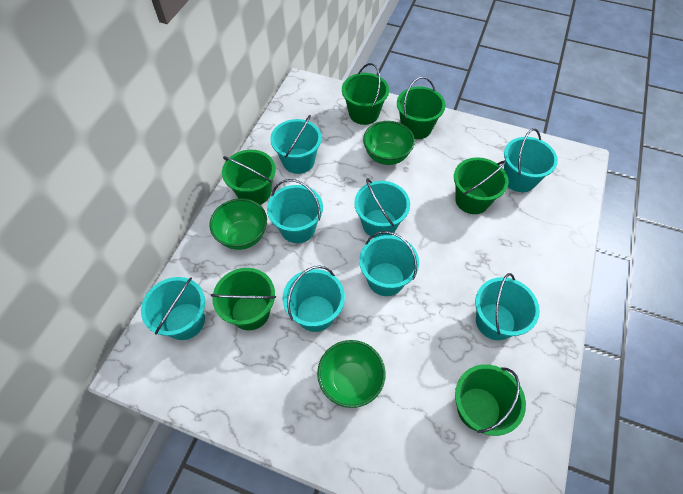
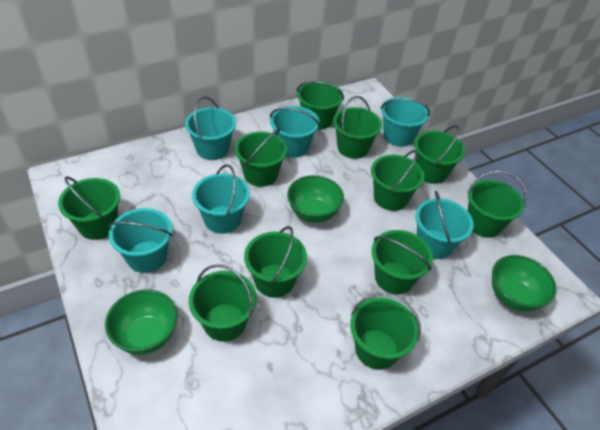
green bucket: 6 -> 11
turquoise bucket: 8 -> 6

